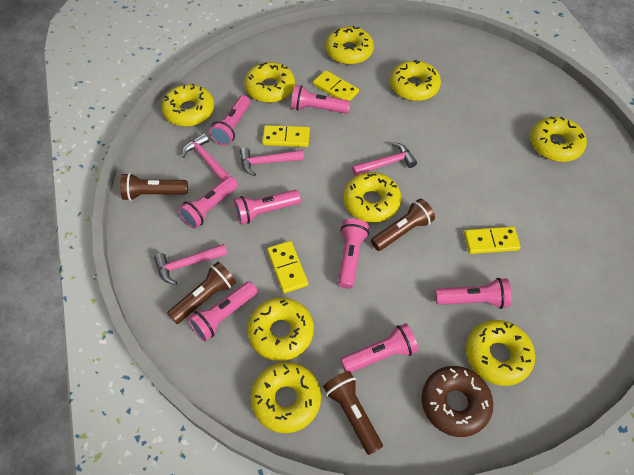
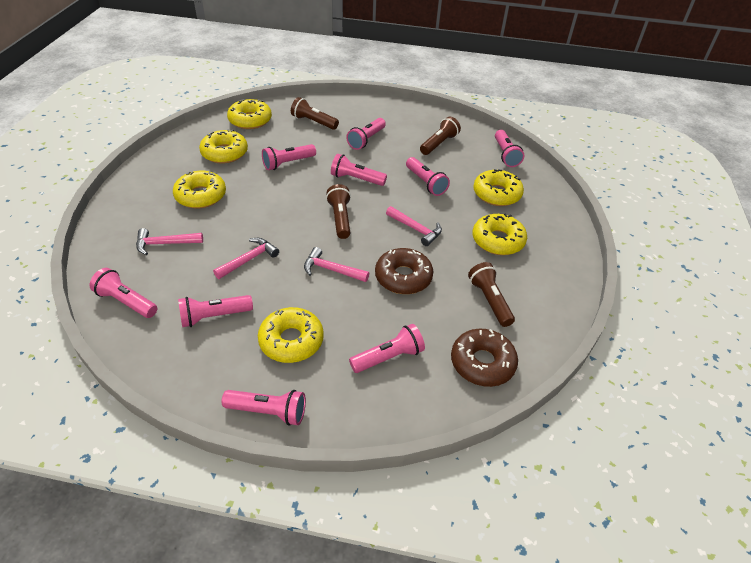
brown donut: 1 -> 2
pink flashlight: 8 -> 9
yellow domino: 4 -> 0
yellow donut: 9 -> 6

